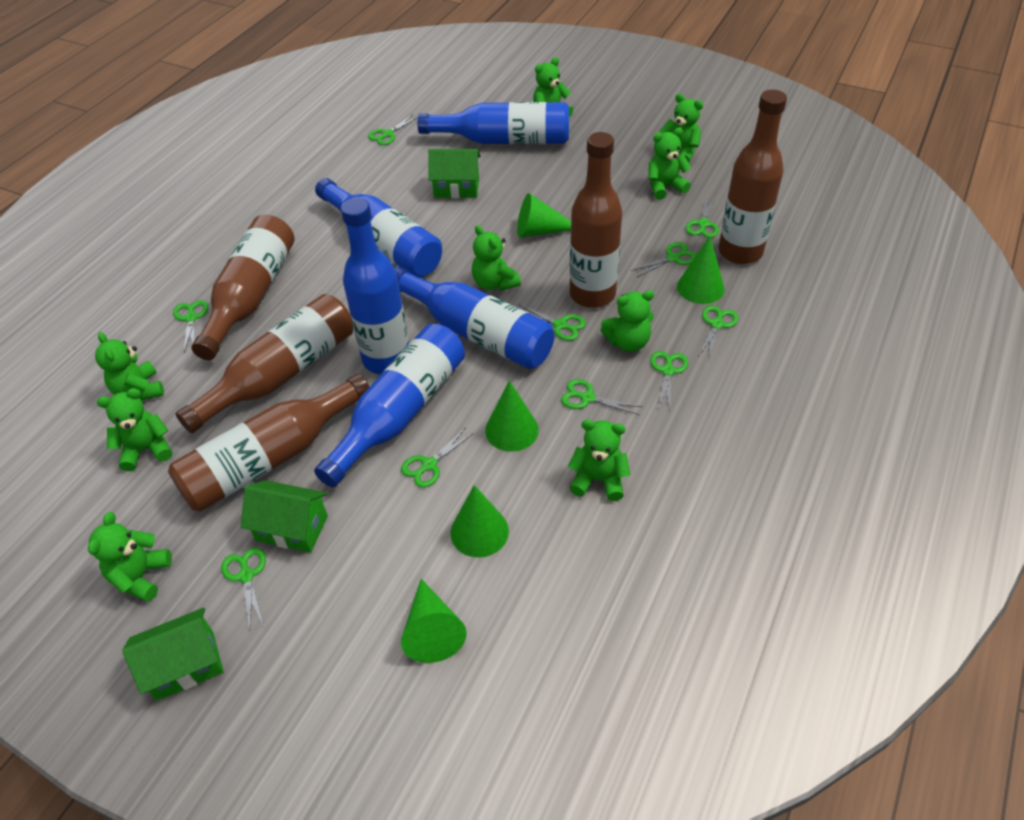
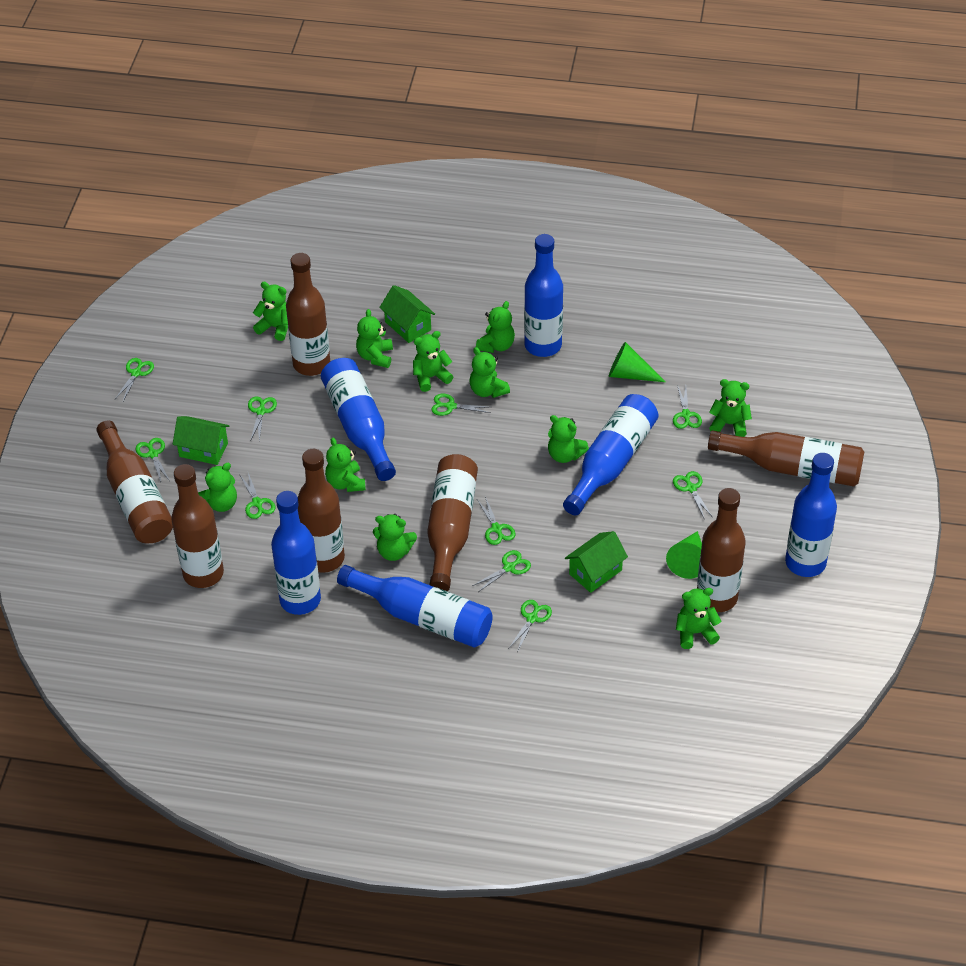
blue bottle: 5 -> 6
brown bottle: 5 -> 7
green cone: 5 -> 2
green teddy bear: 9 -> 11

